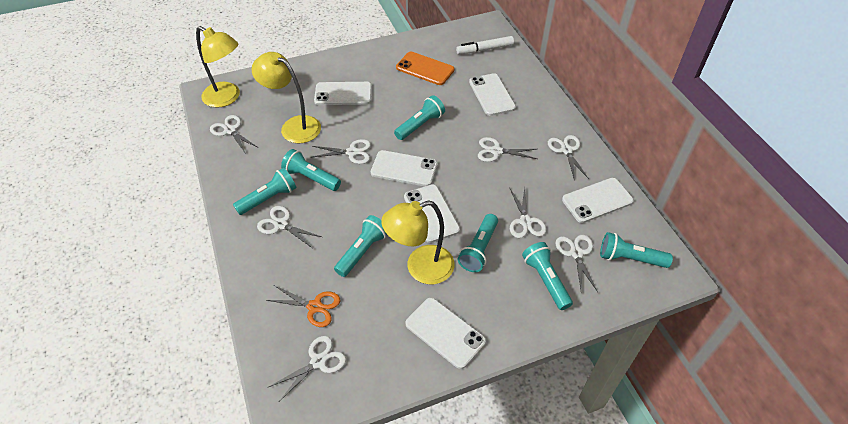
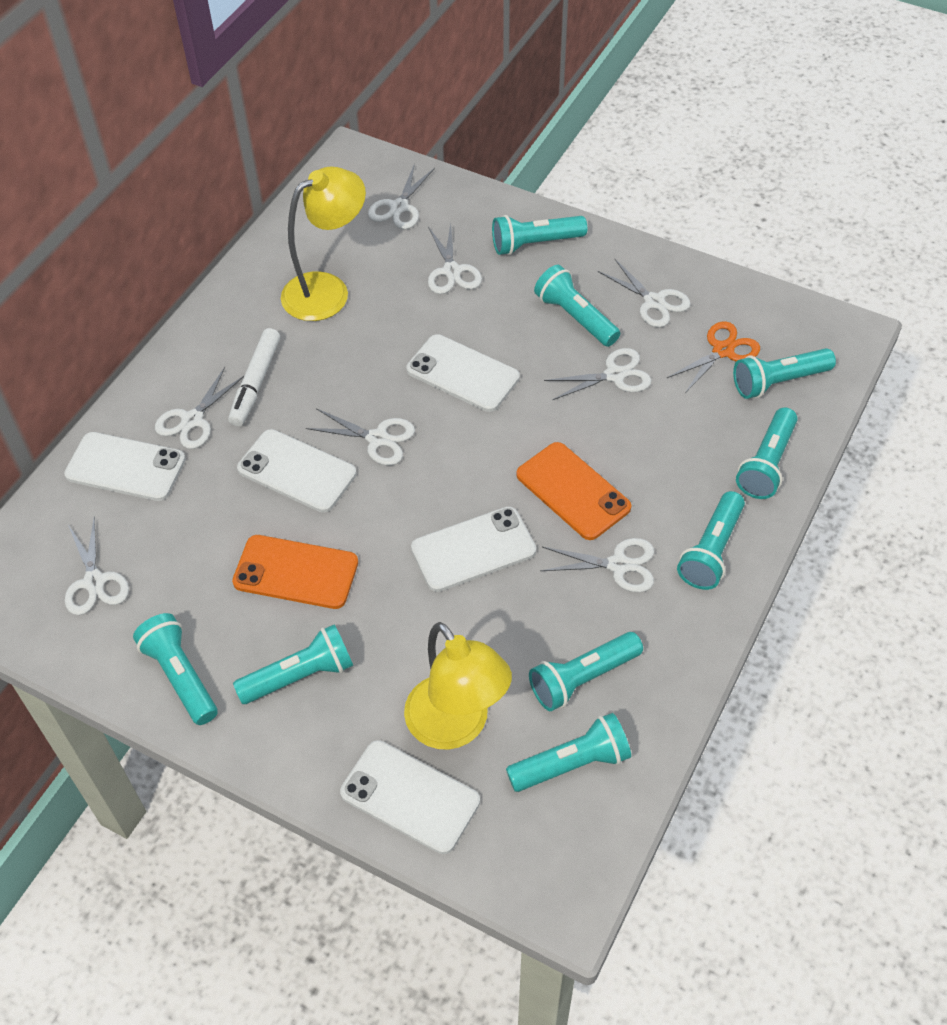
orange phone: 1 -> 2
turquoise flashlight: 7 -> 9
white phone: 6 -> 5
yellow lamp: 3 -> 2

